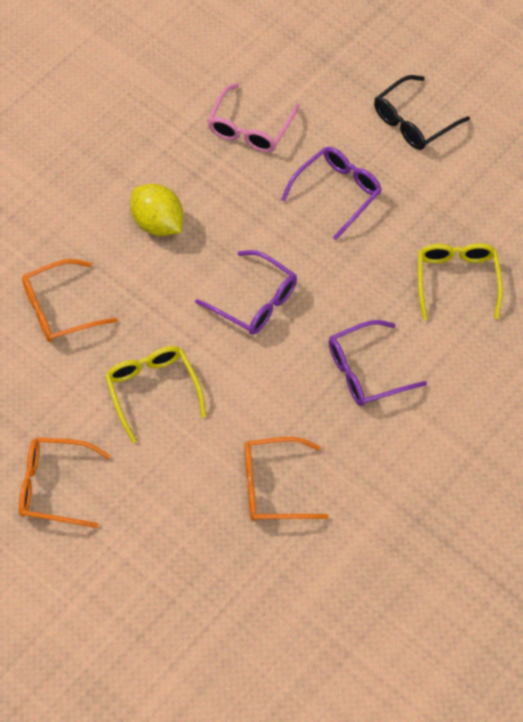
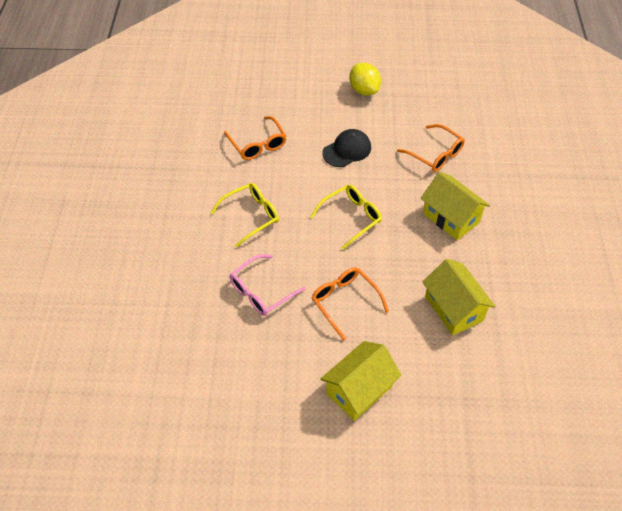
black cap: 0 -> 1
black glasses: 1 -> 0
purple glasses: 3 -> 0
yellow house: 0 -> 3

